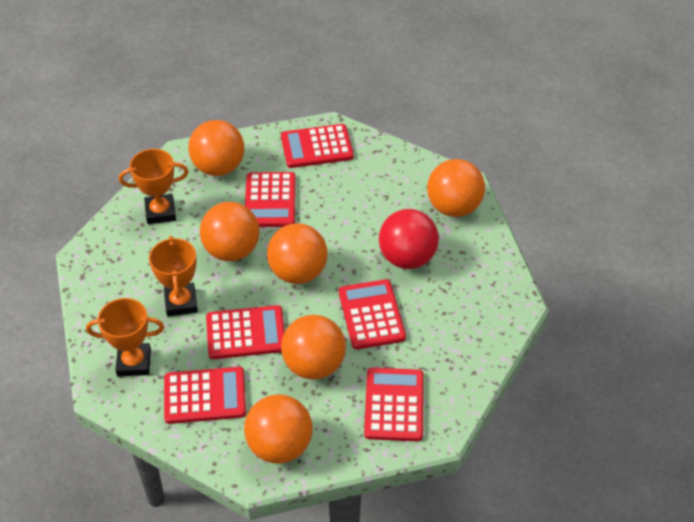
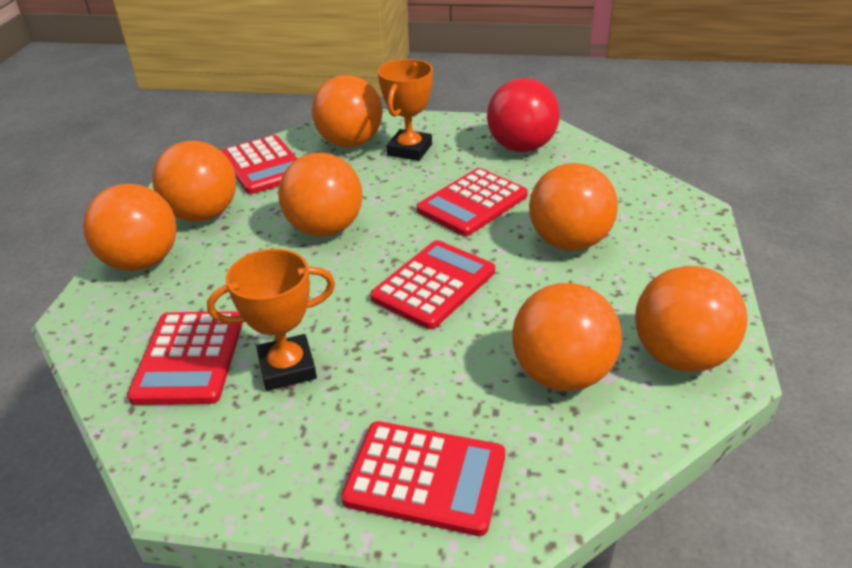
orange ball: 6 -> 7
orange trophy: 3 -> 2
red calculator: 6 -> 5

